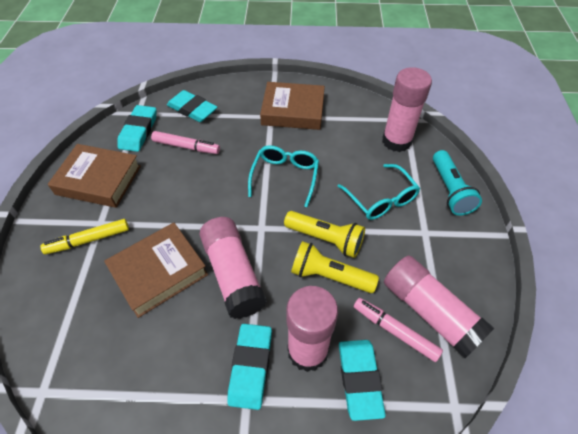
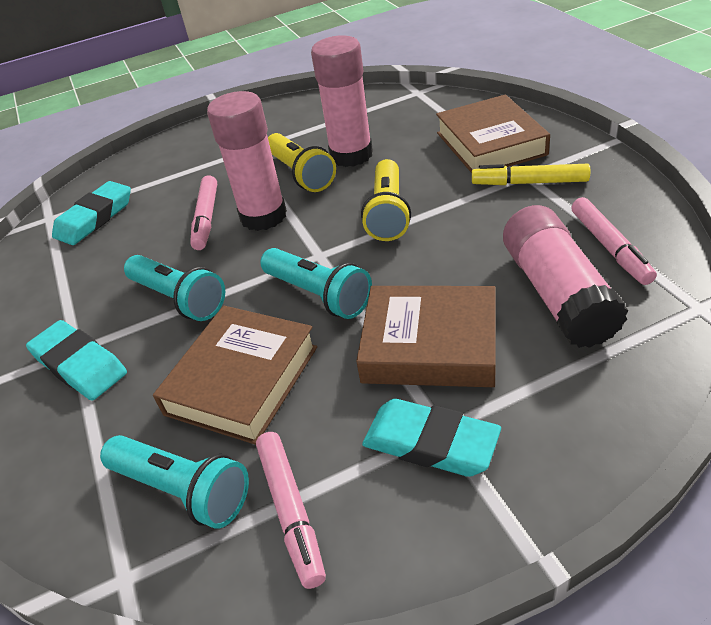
pink glue stick: 4 -> 3
pink marker: 2 -> 3
turquoise eraser: 4 -> 3
turquoise flashlight: 1 -> 3
turquoise glasses: 2 -> 0

